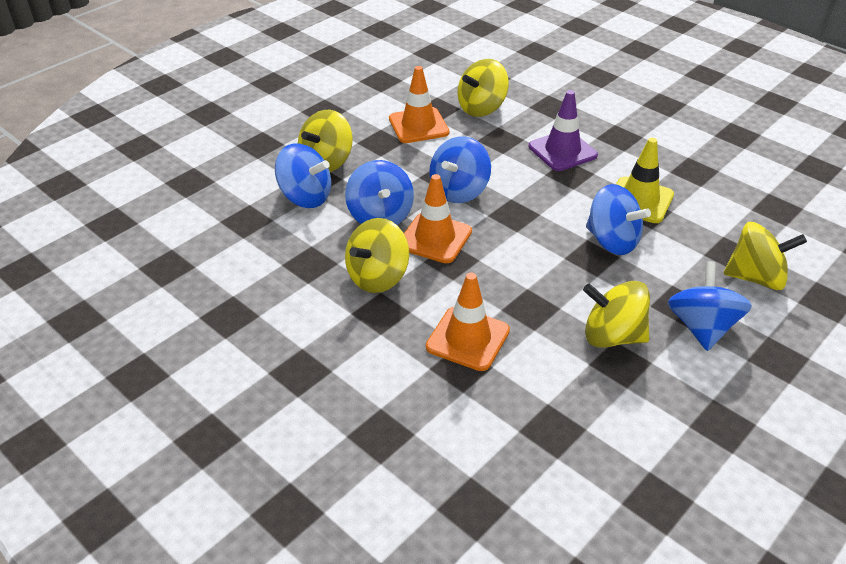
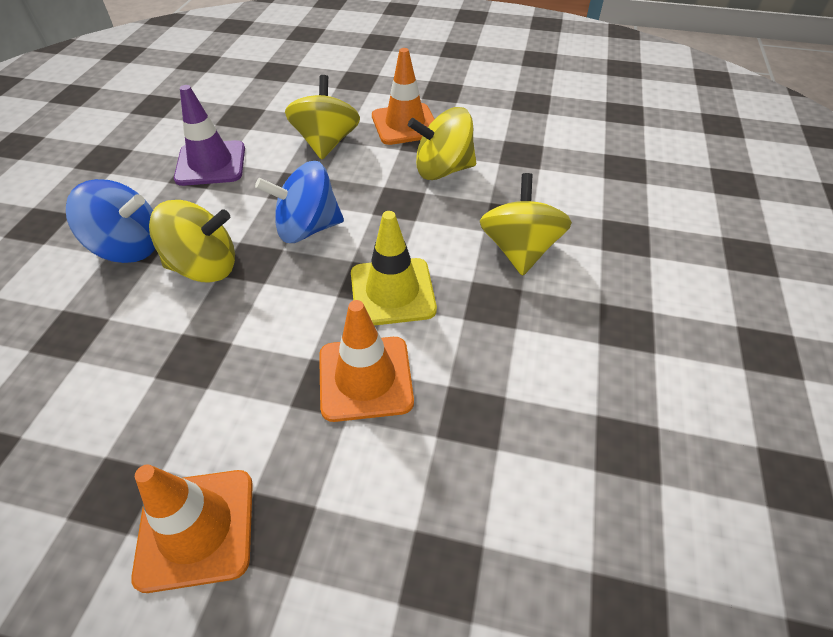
blue spinning top: 5 -> 2
yellow spinning top: 5 -> 4

